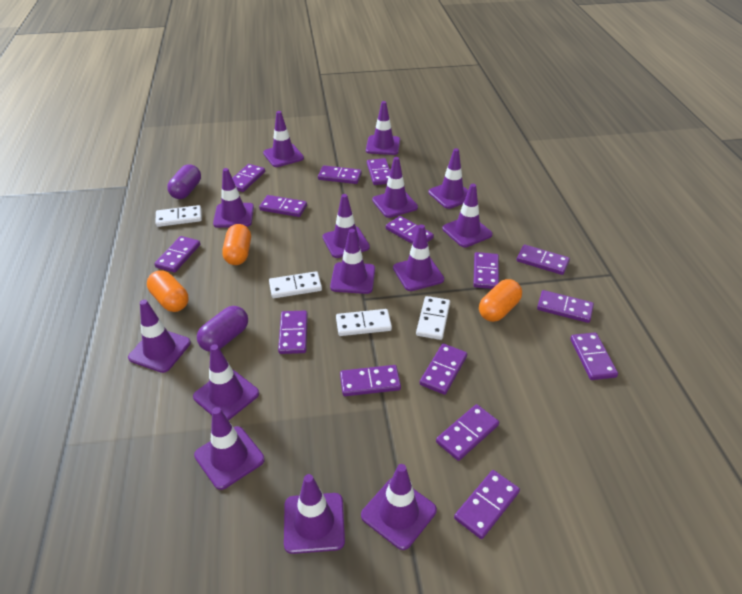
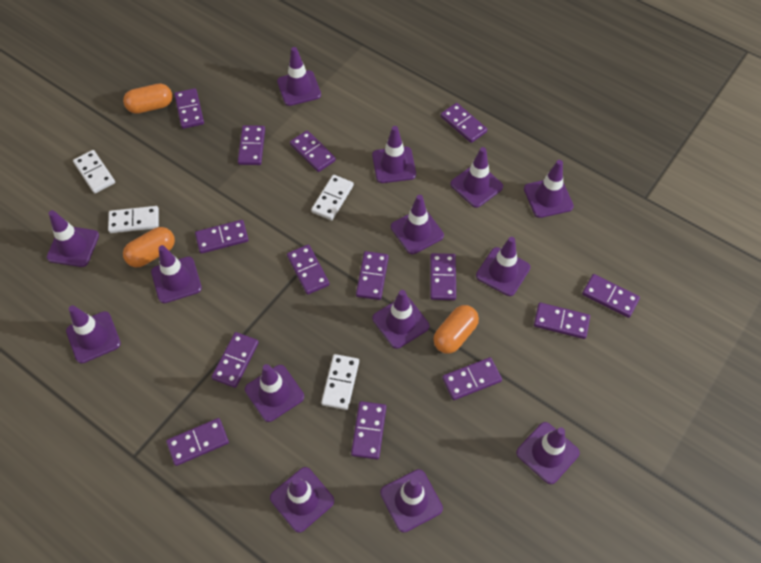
purple capsule: 2 -> 0
purple domino: 15 -> 14

